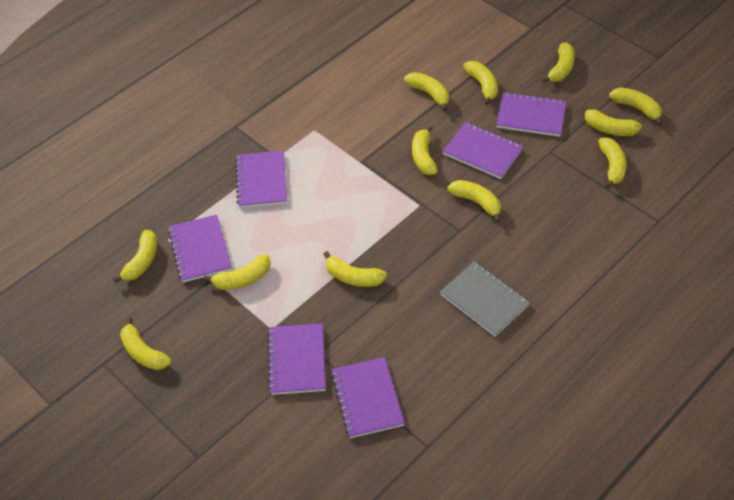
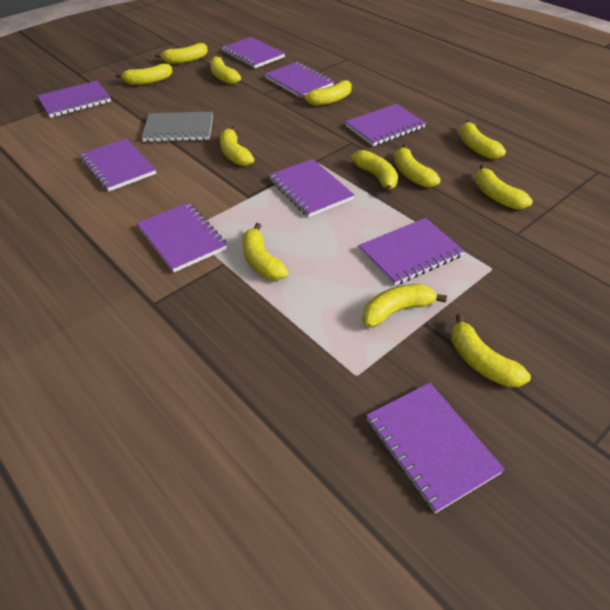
purple notebook: 6 -> 9

